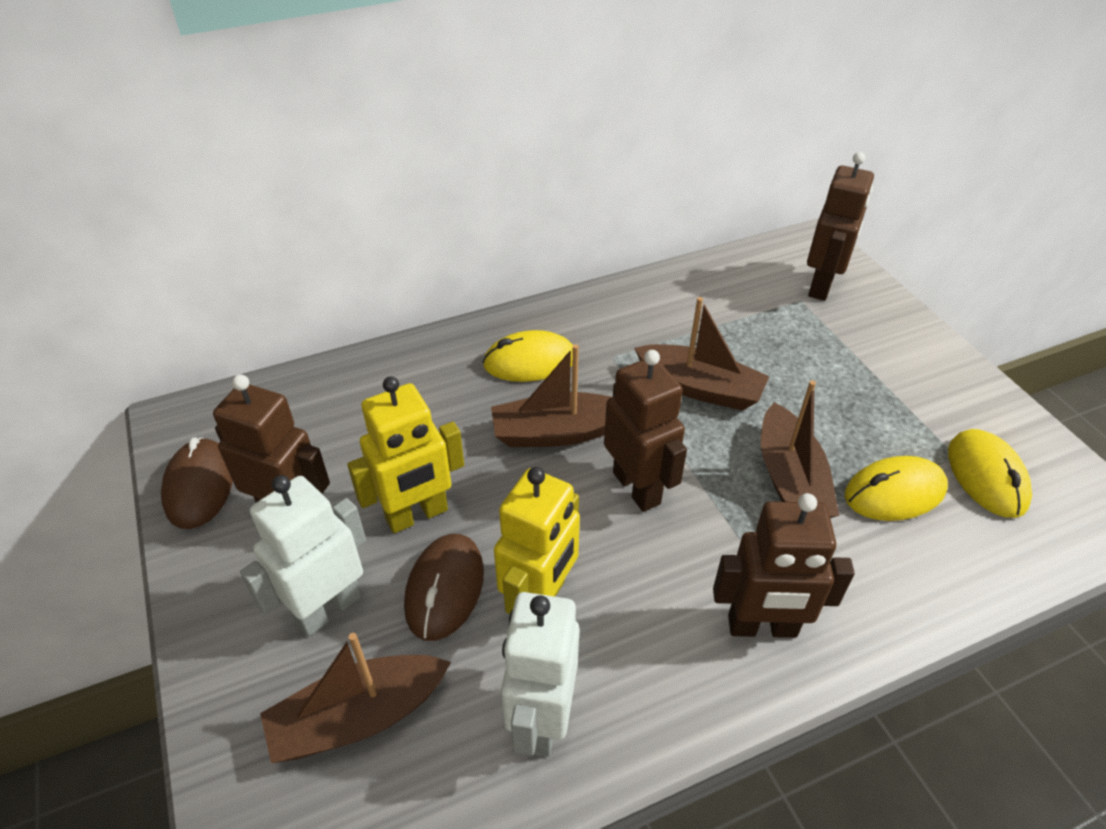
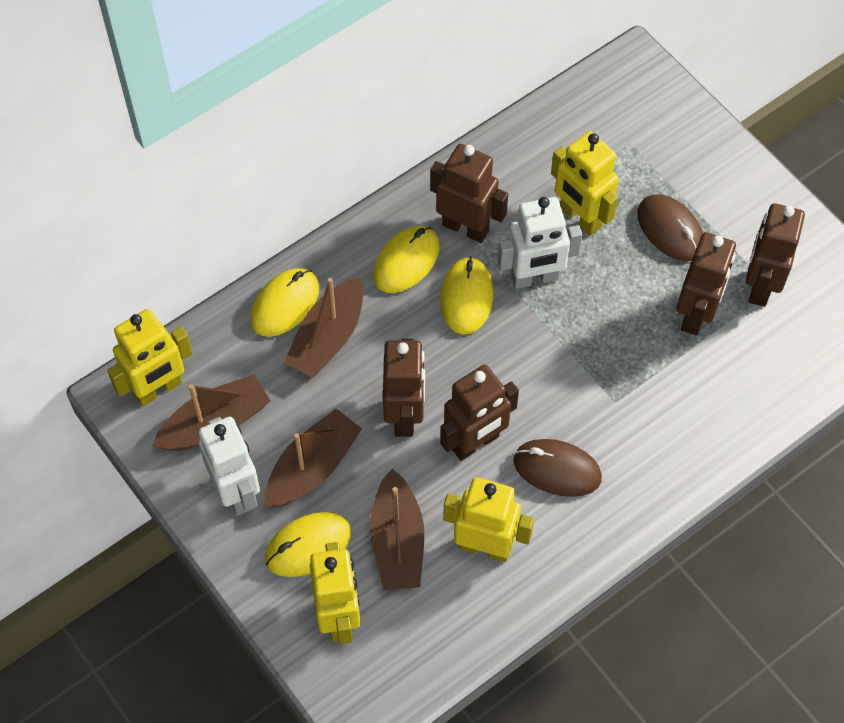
brown robot: 4 -> 5
yellow mouse: 3 -> 4
yellow robot: 2 -> 4

